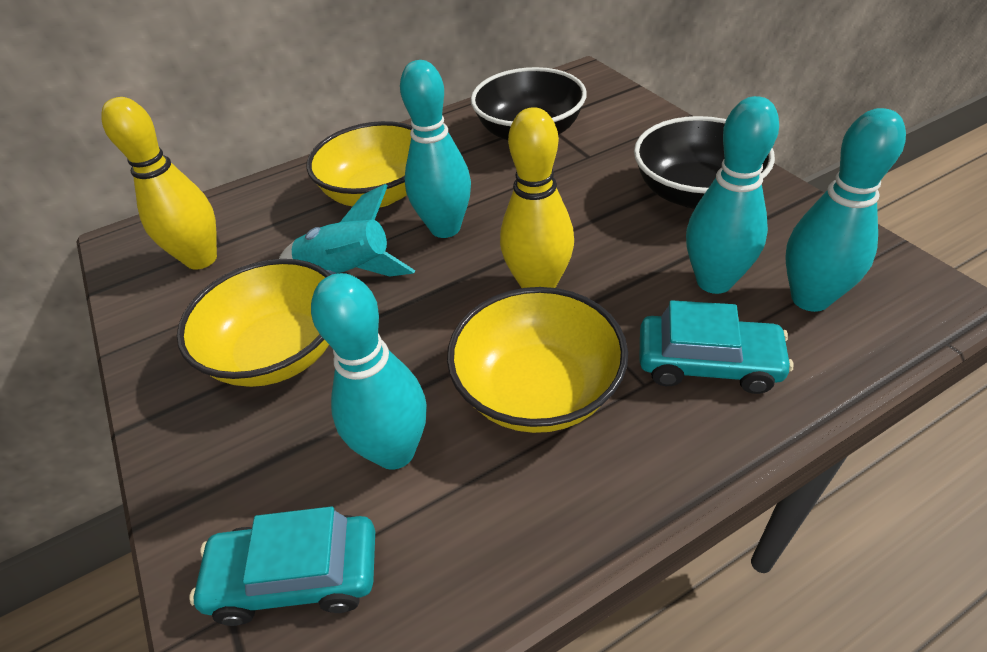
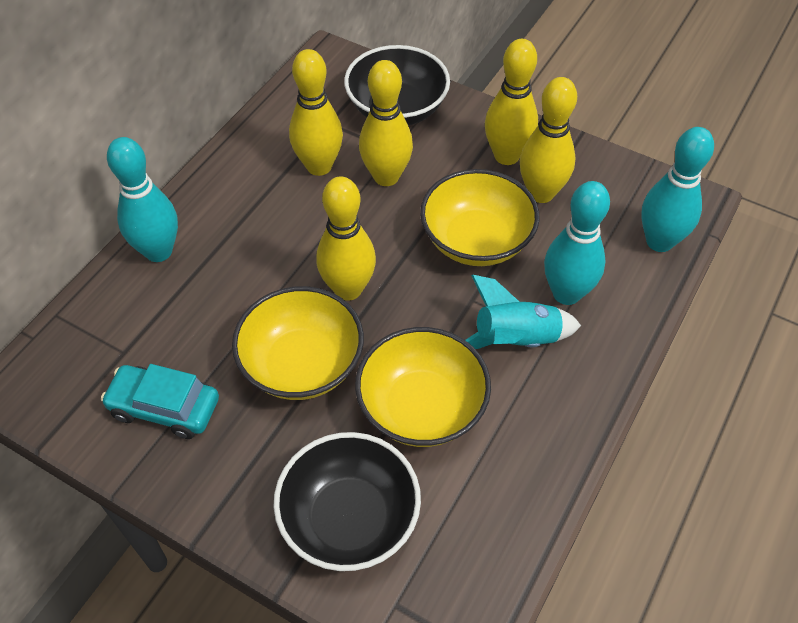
turquoise bowling pin: 4 -> 3
turquoise car: 2 -> 1
yellow bowling pin: 2 -> 5

